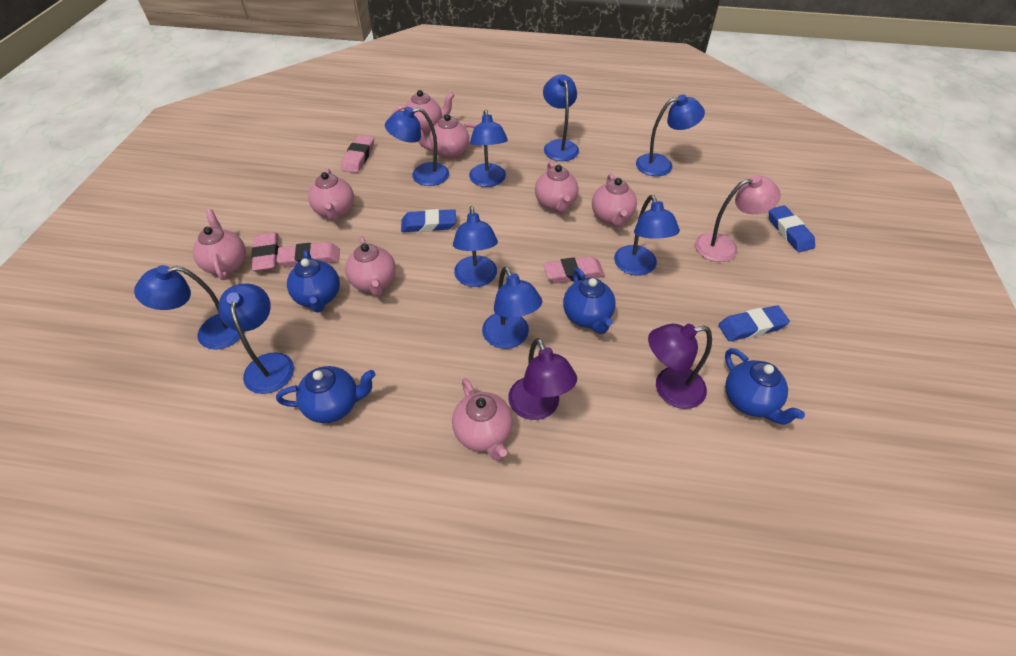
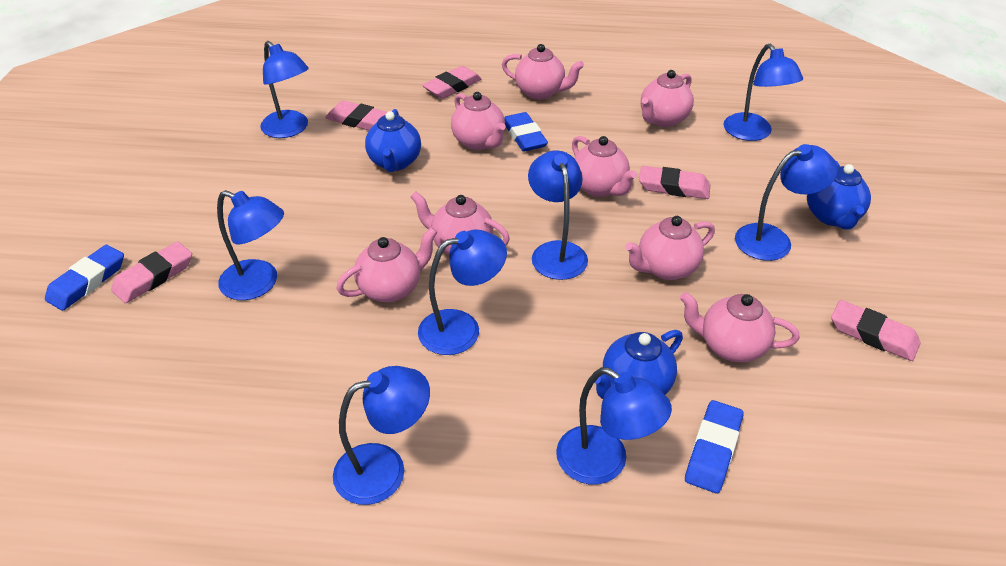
blue lamp: 9 -> 8
blue teapot: 4 -> 3
pink eraser: 4 -> 5
pink lamp: 1 -> 0
purple lamp: 2 -> 0

